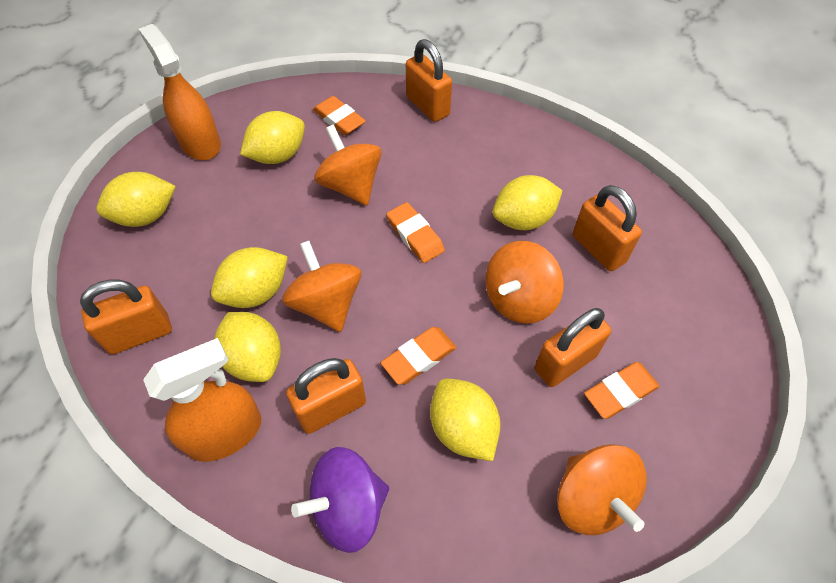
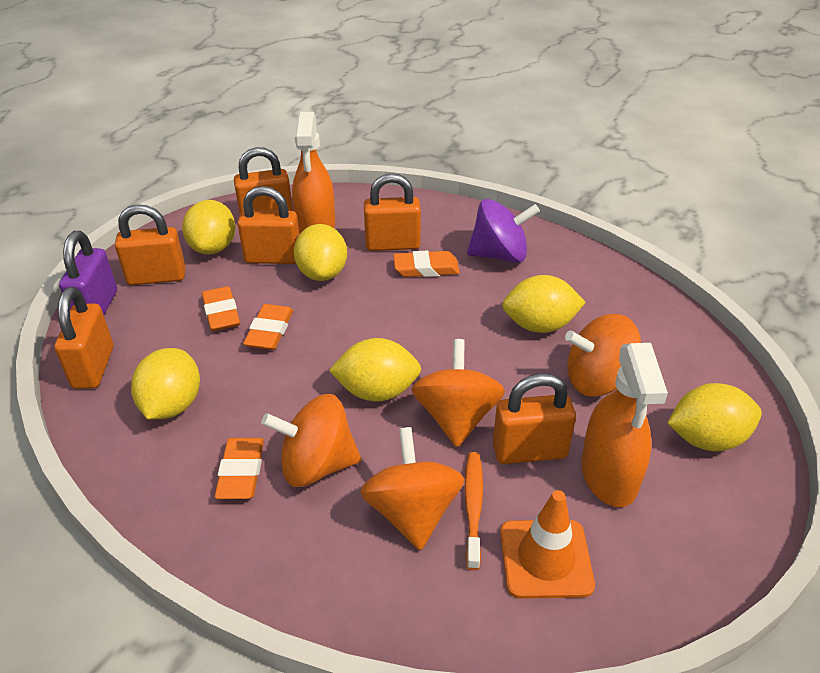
orange padlock: 5 -> 6
orange toothbrush: 0 -> 1
orange traffic cone: 0 -> 1
purple padlock: 0 -> 1

